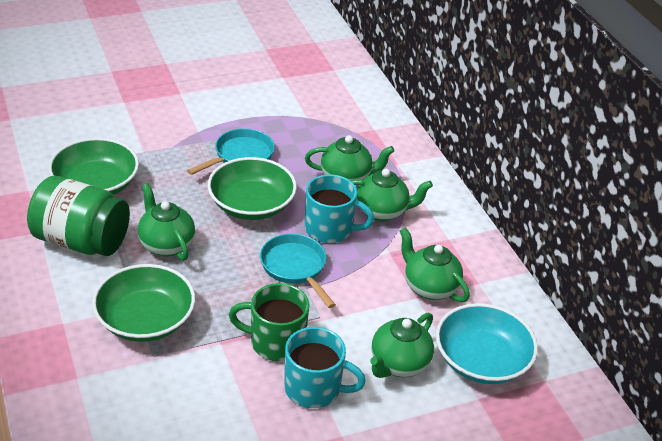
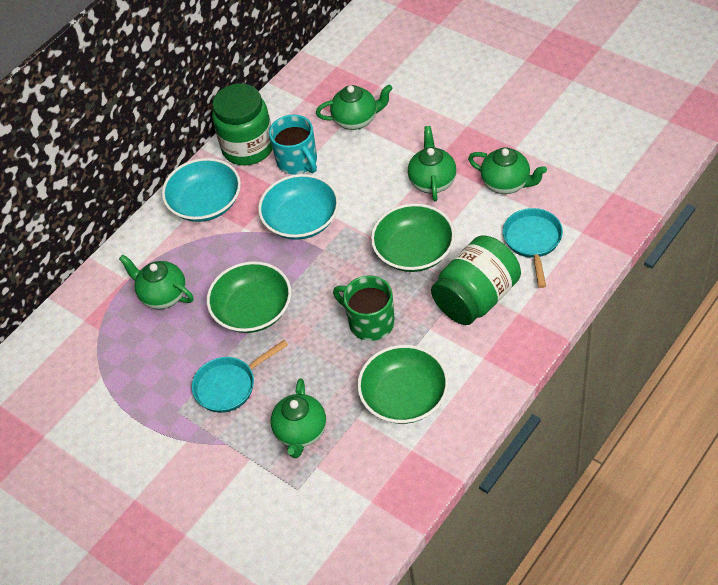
green jar: 1 -> 2
turquoise bowl: 1 -> 2
turquoise mug: 2 -> 1

